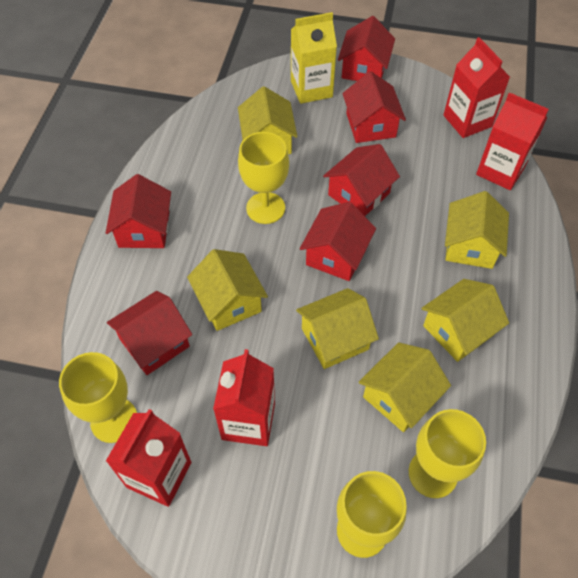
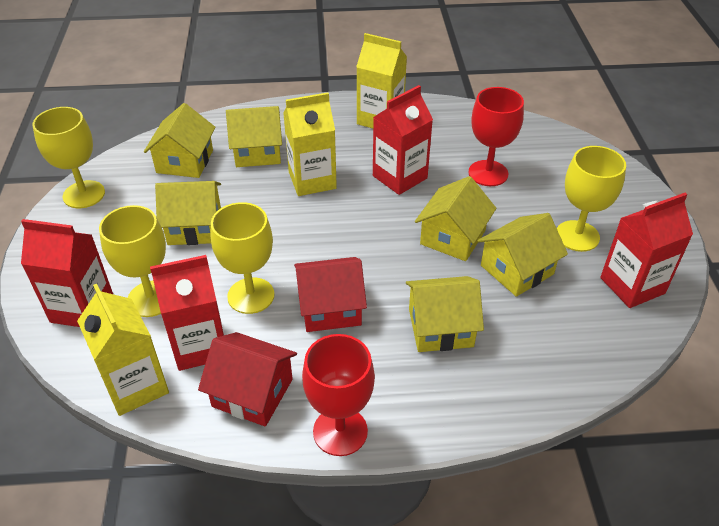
red goblet: 0 -> 2
red house: 6 -> 2
yellow carton: 1 -> 3

